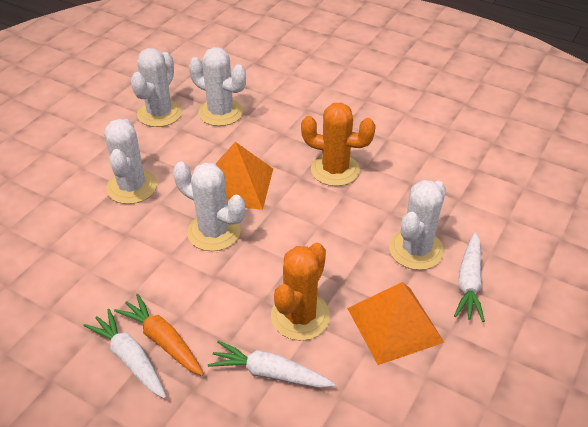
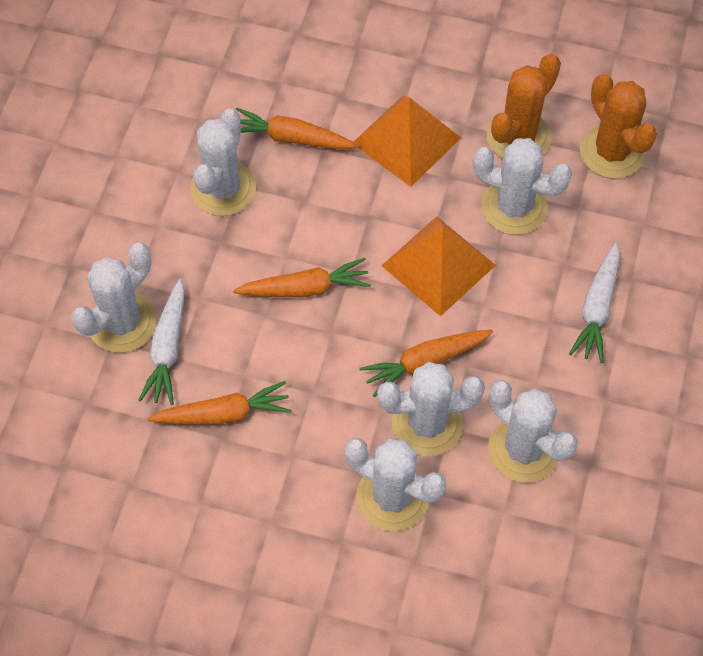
orange carrot: 1 -> 4
white cactus: 5 -> 6
white carrot: 3 -> 2

